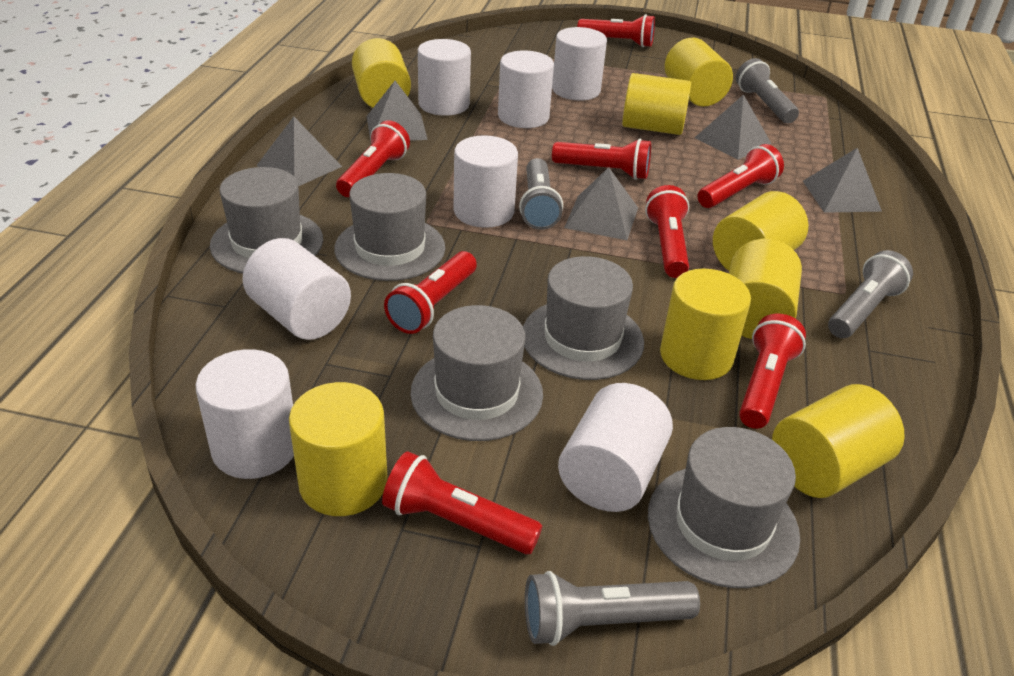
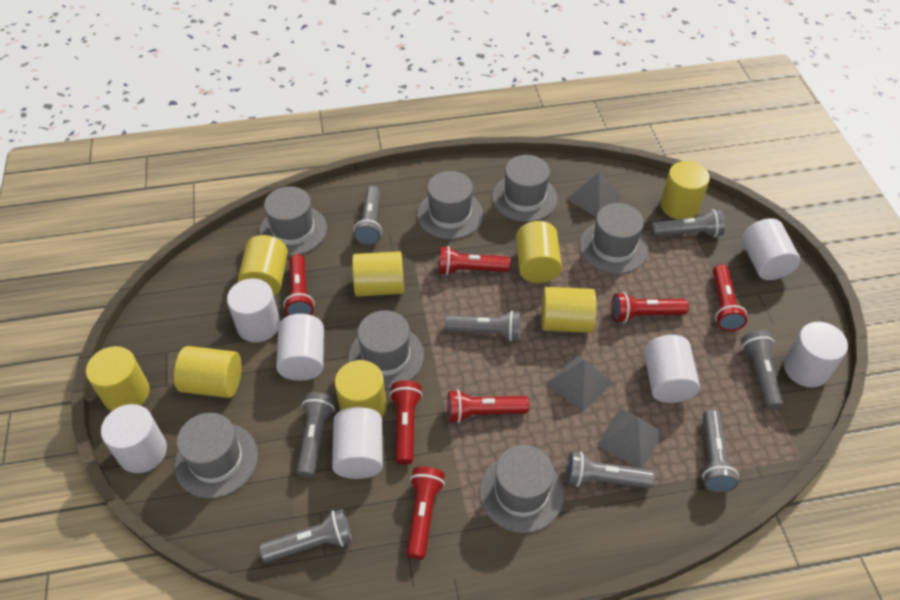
grey flashlight: 4 -> 8
grey hat: 5 -> 7
grey pyramid: 5 -> 3
red flashlight: 8 -> 7

